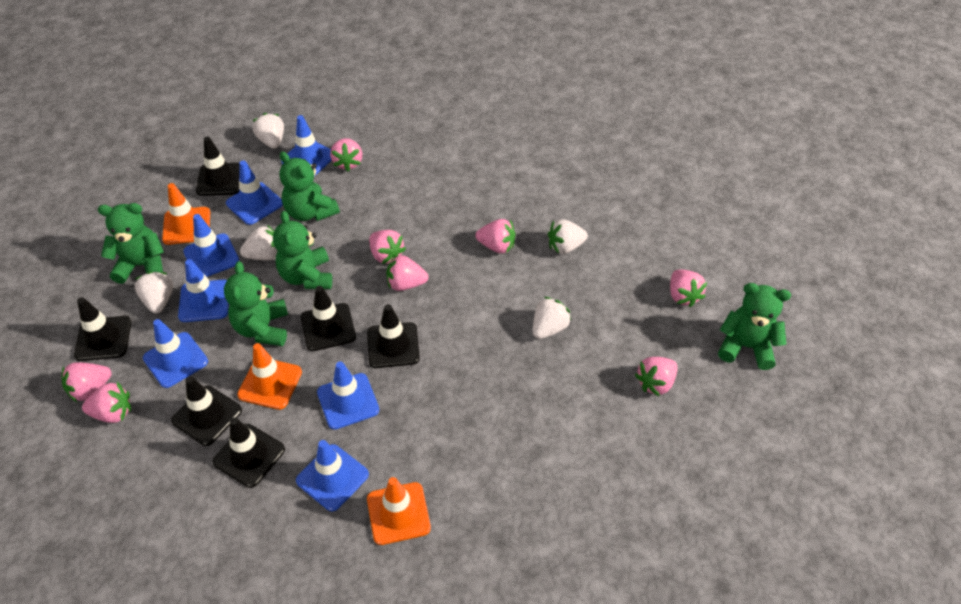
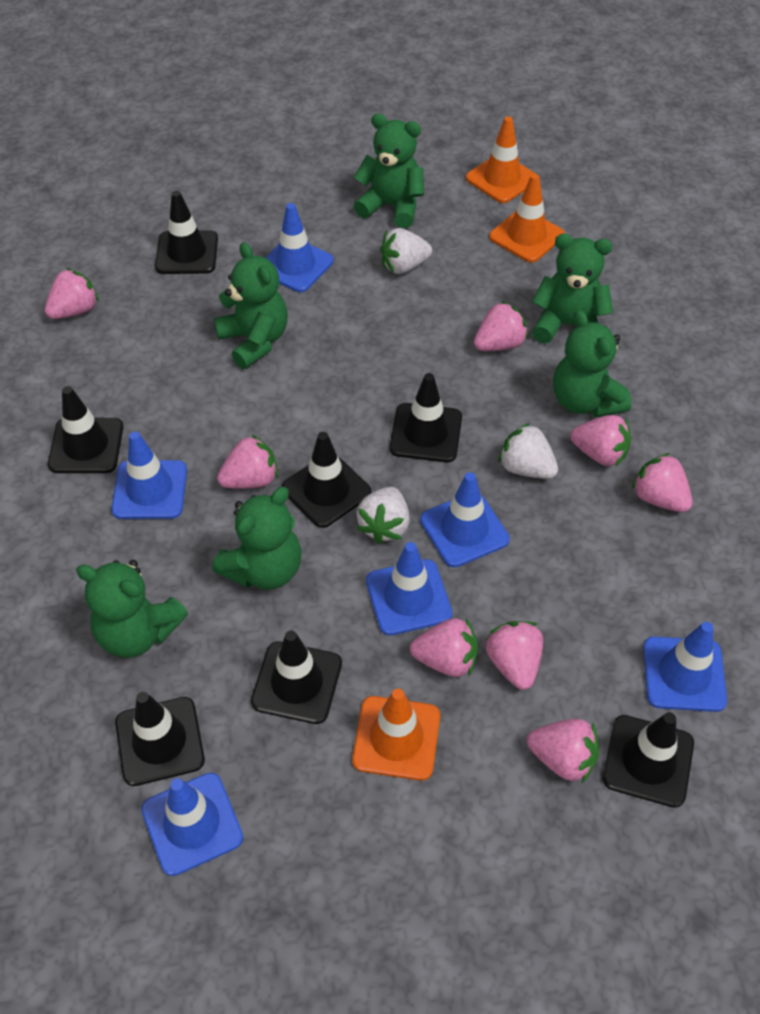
black traffic cone: 6 -> 7
blue traffic cone: 7 -> 6
green teddy bear: 5 -> 6
white strawberry: 5 -> 3

